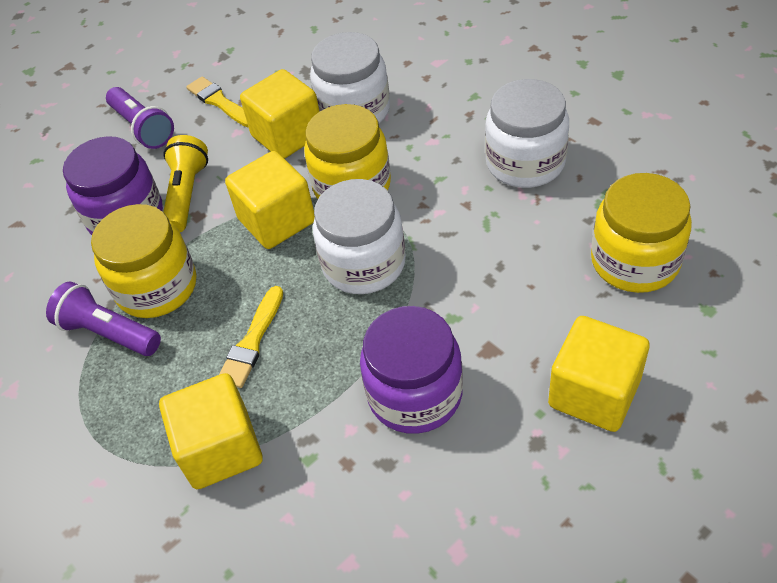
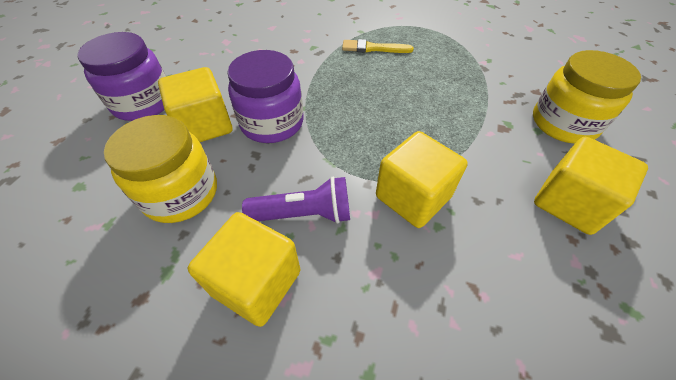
purple flashlight: 2 -> 1
white jar: 3 -> 0
yellow brush: 2 -> 1
yellow flashlight: 1 -> 0
yellow jar: 3 -> 2

